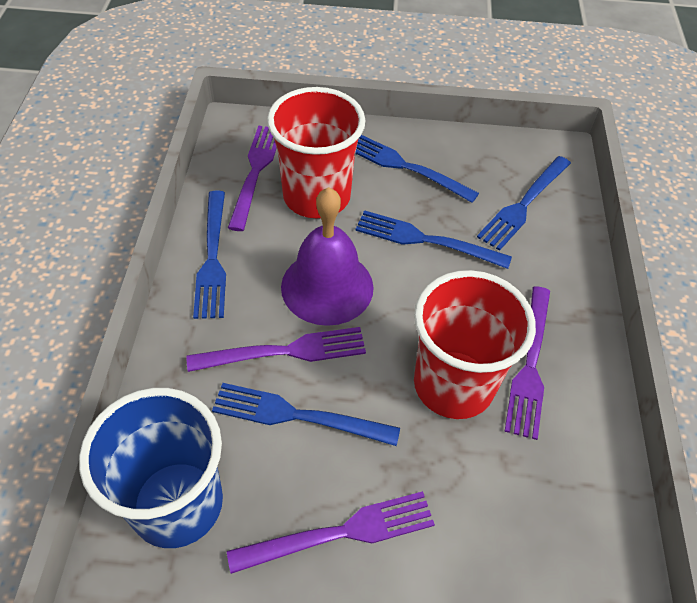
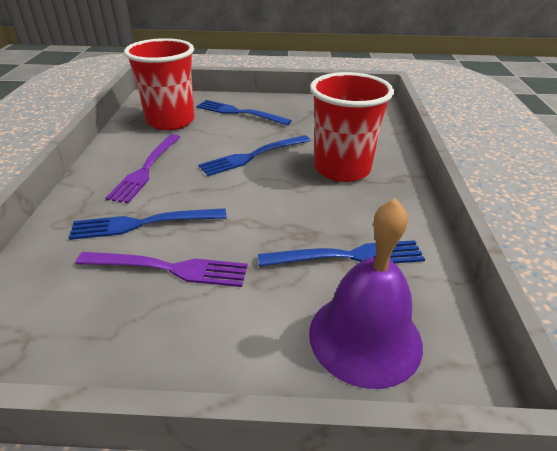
blue cup: 1 -> 0
blue fork: 5 -> 4
purple fork: 4 -> 2

